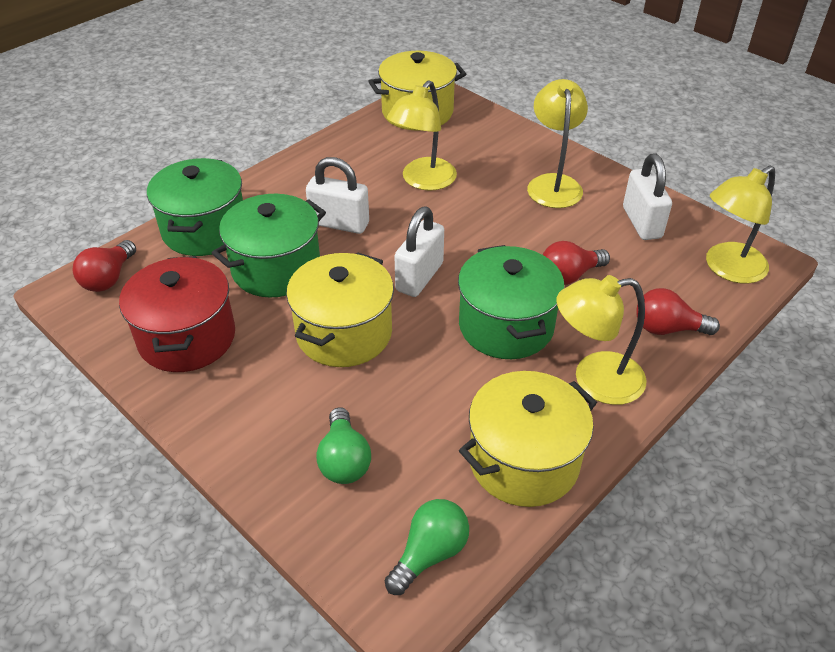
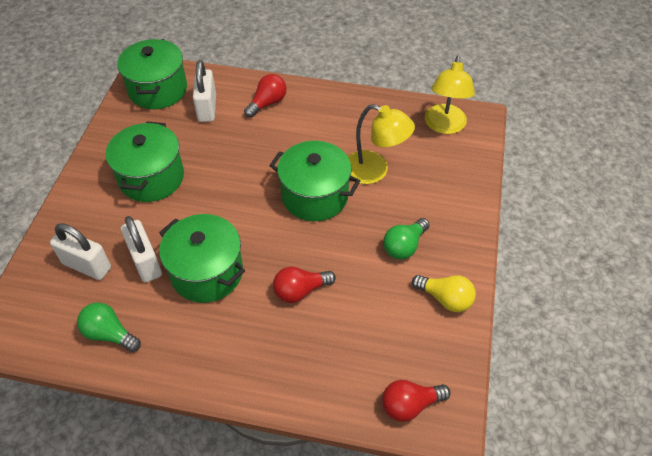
green pot: 3 -> 4
red pot: 1 -> 0
yellow lamp: 4 -> 2
yellow light bulb: 0 -> 1
yellow pot: 3 -> 0

